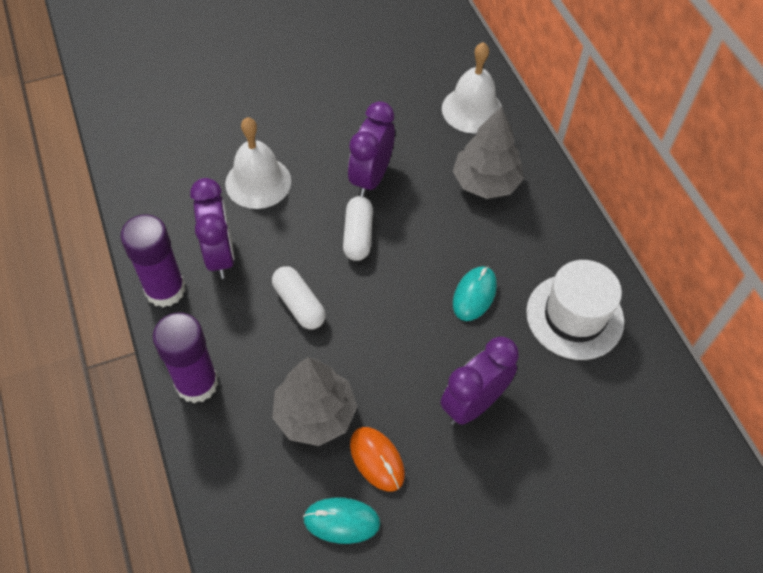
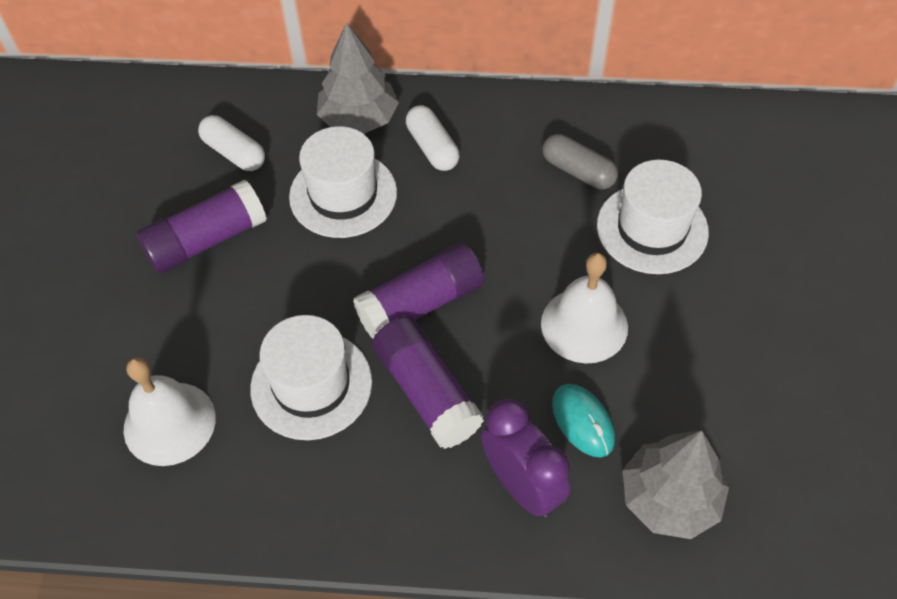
grey capsule: 0 -> 1
orange mouse: 1 -> 0
purple clock: 3 -> 1
purple glue stick: 2 -> 3
turquoise mouse: 2 -> 1
white hat: 1 -> 3

